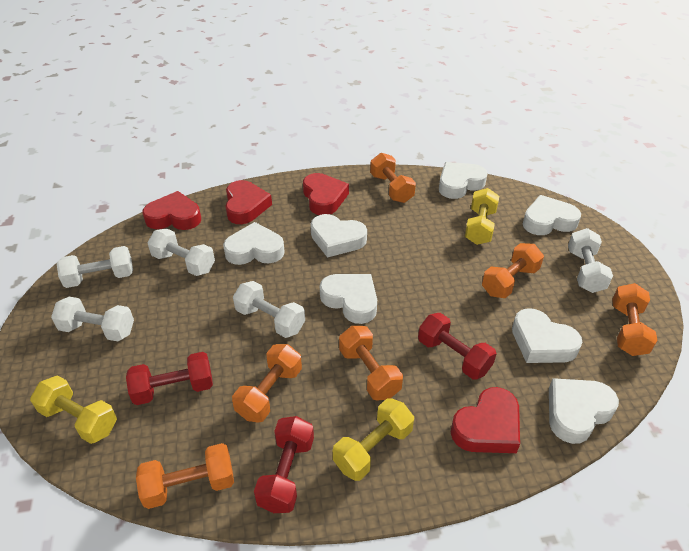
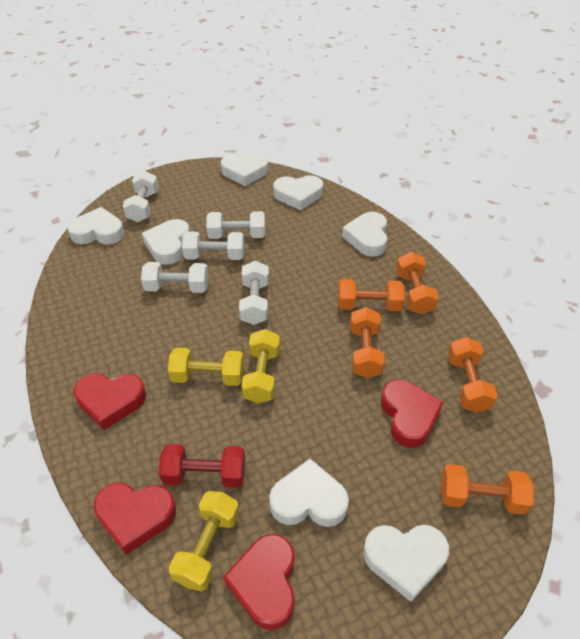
orange dumbbell: 6 -> 5
red dumbbell: 3 -> 1

